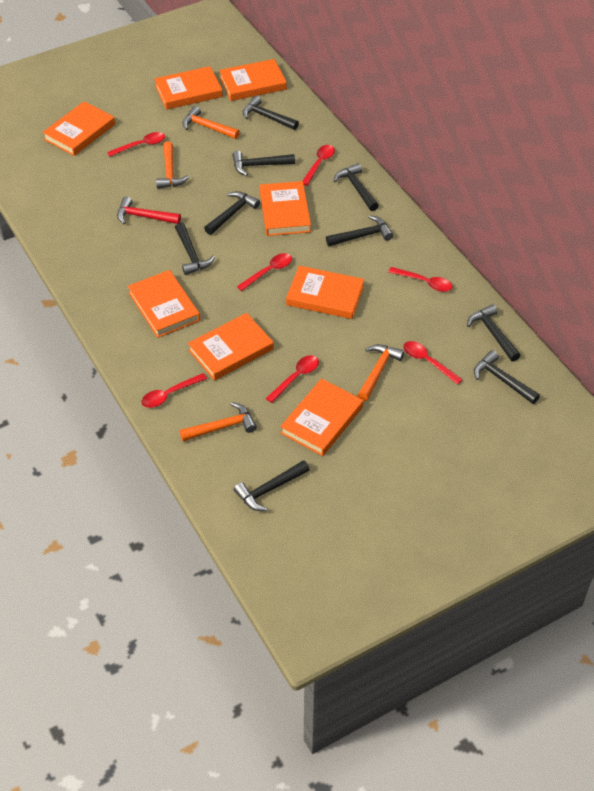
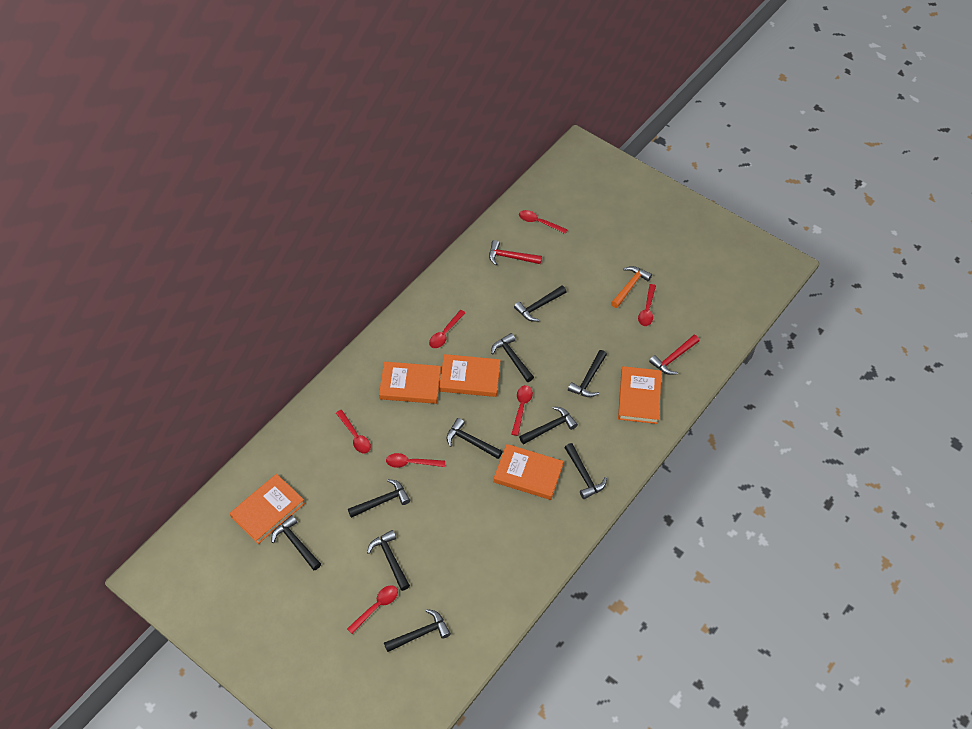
black hammer: 9 -> 10
orange book: 8 -> 5
orange hammer: 4 -> 1
red hammer: 1 -> 2

